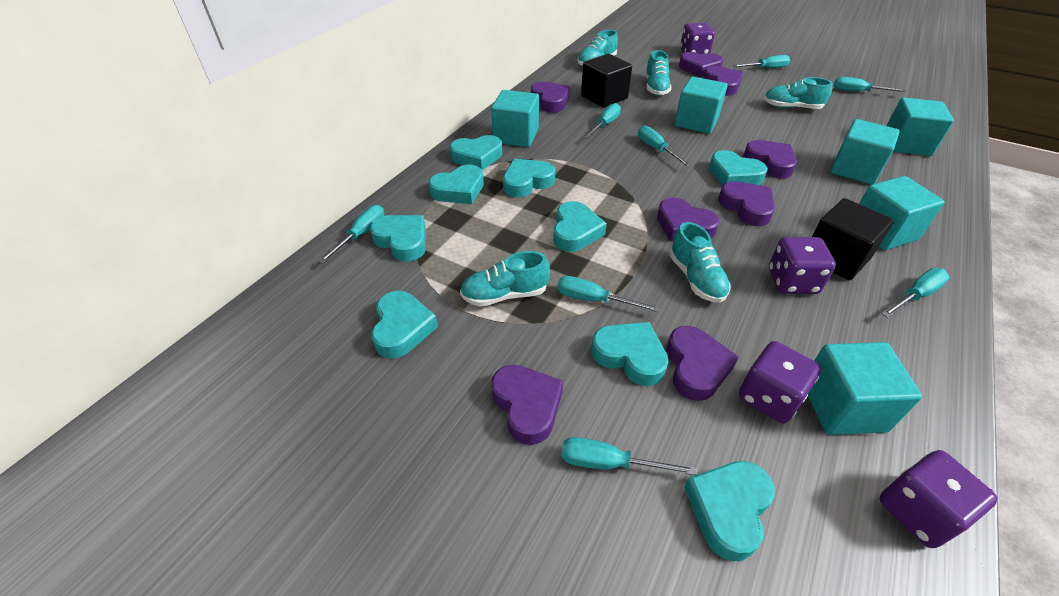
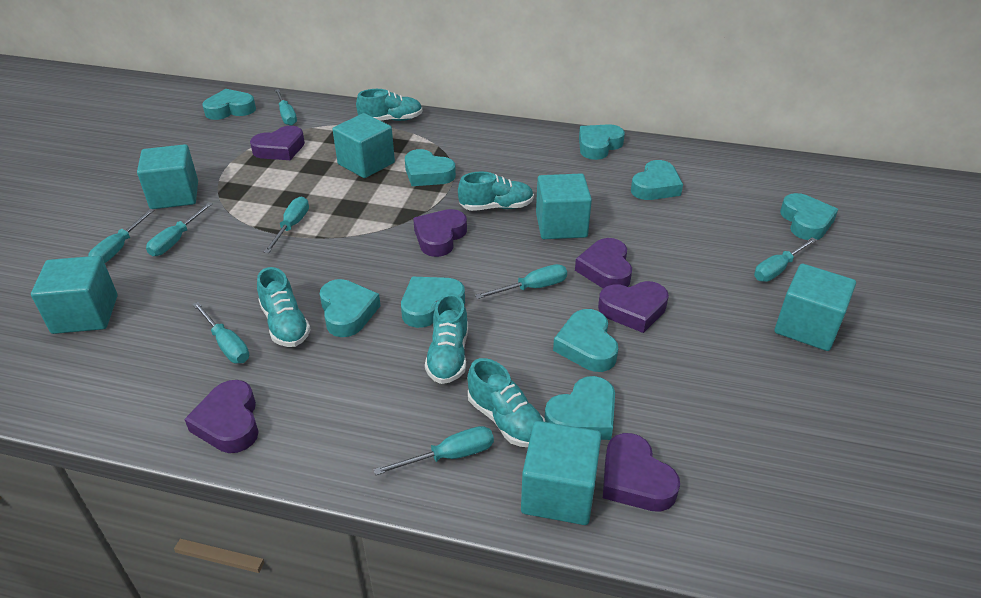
black cube: 2 -> 0
purple dice: 4 -> 0
purple heart: 8 -> 6

